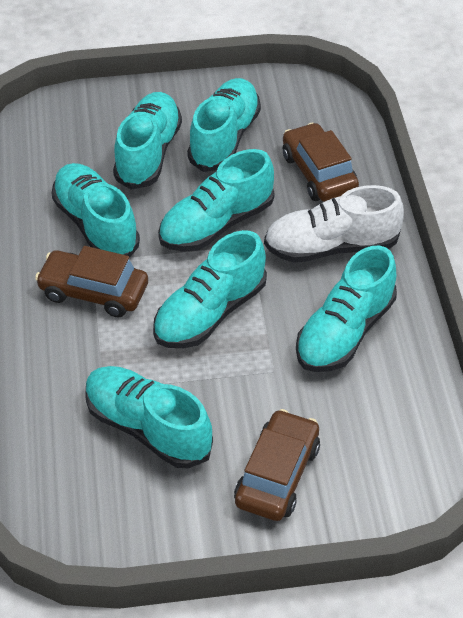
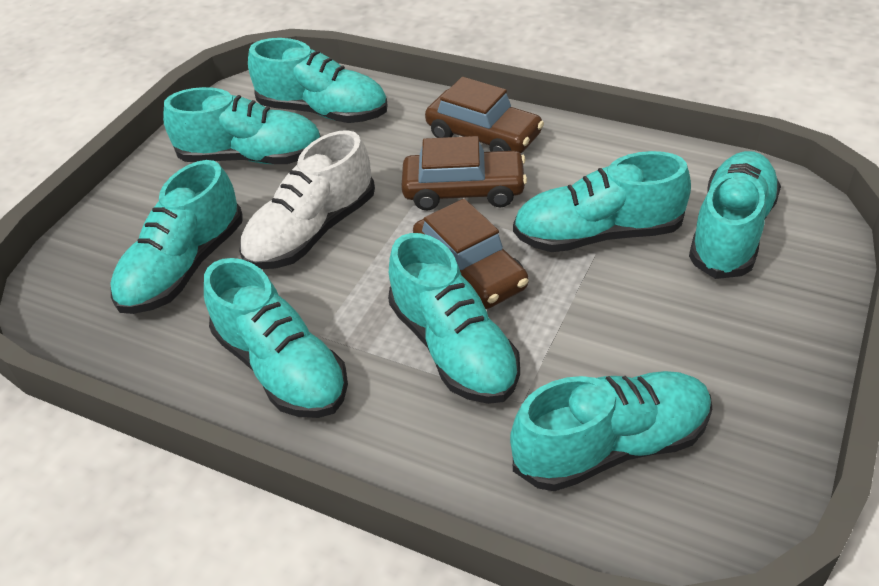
turquoise shoe: 7 -> 8

